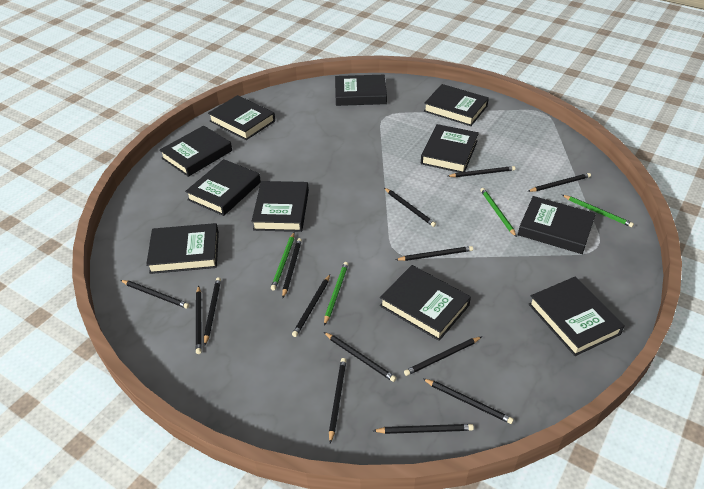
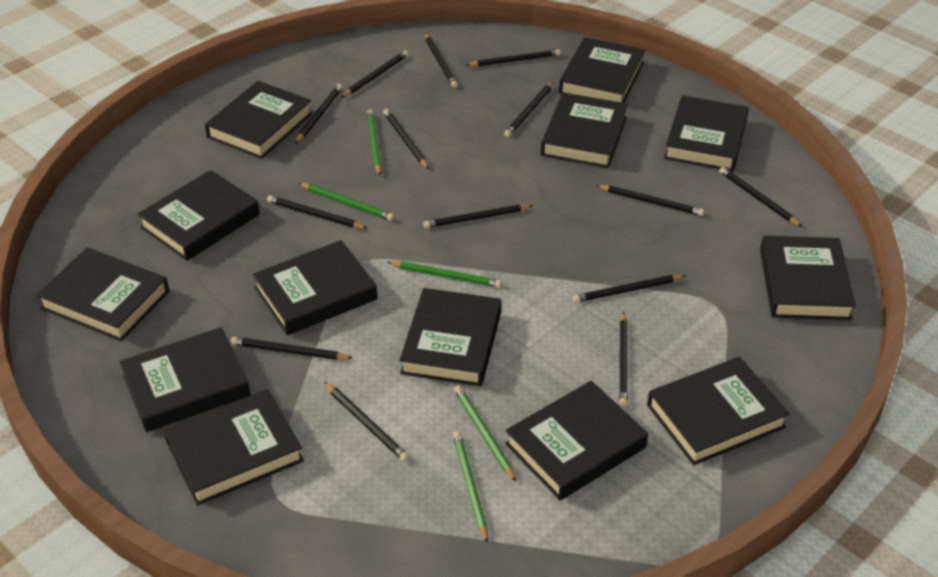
black book: 11 -> 13
green pencil: 4 -> 5

